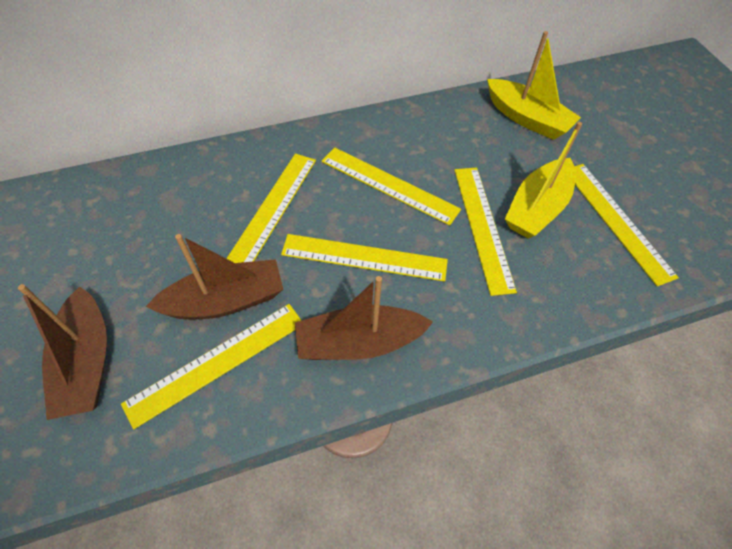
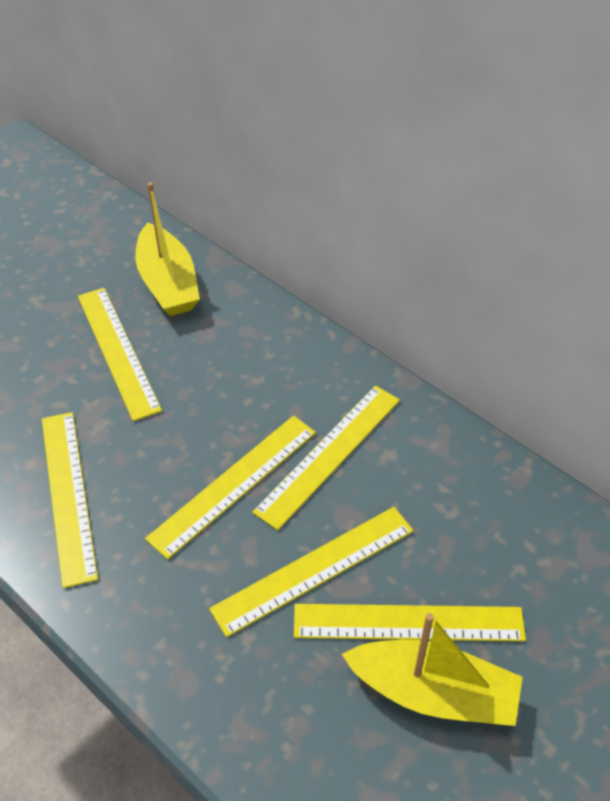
brown boat: 3 -> 0

